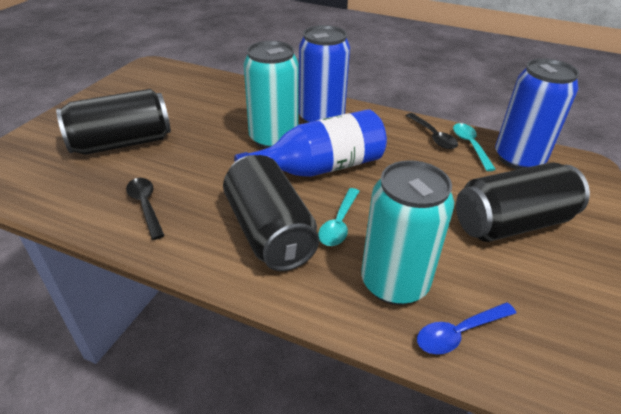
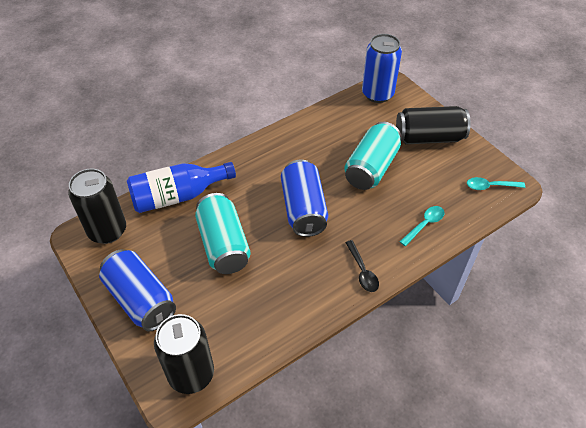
black spoon: 2 -> 1
blue can: 2 -> 3
blue spoon: 1 -> 0

